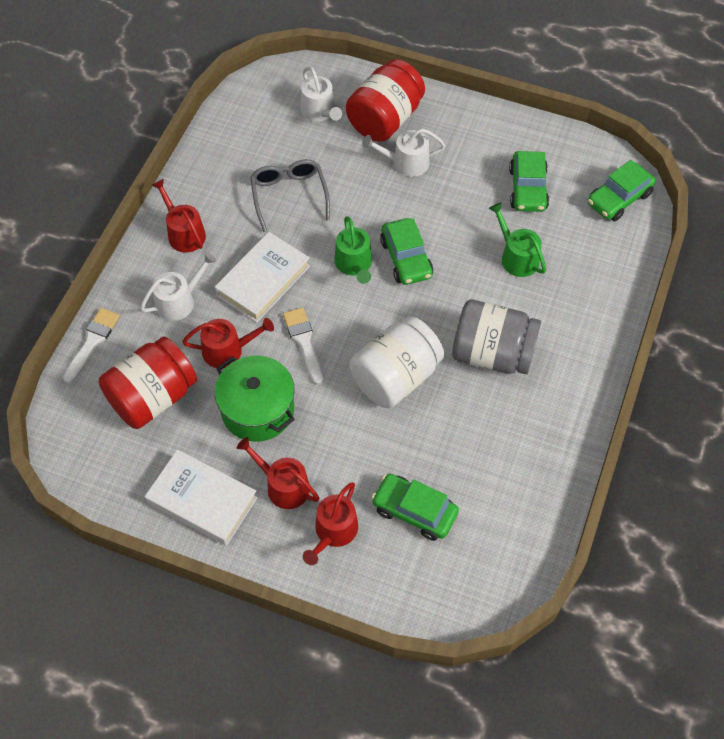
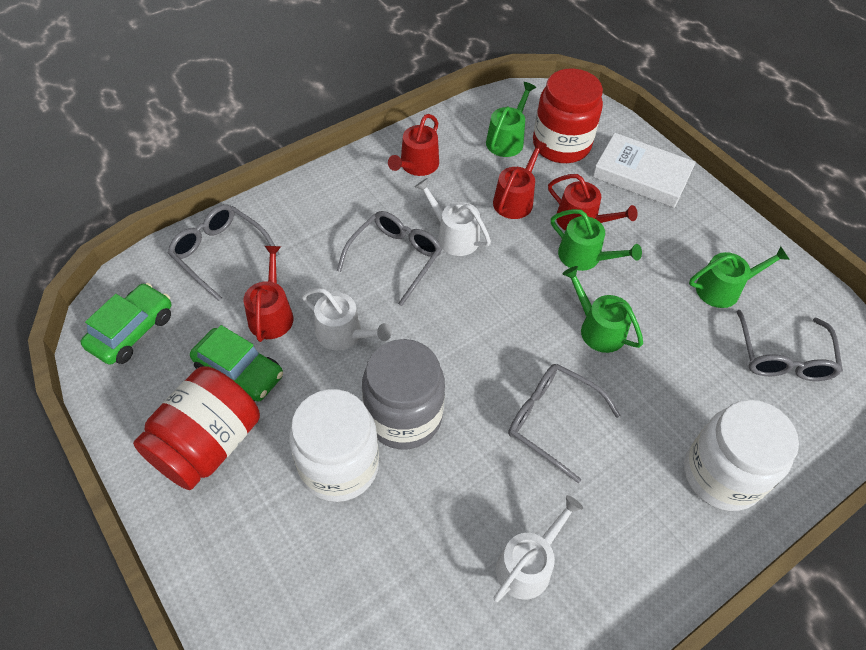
green car: 4 -> 2
green pot: 1 -> 0
green watering can: 2 -> 4
grey glasses: 1 -> 4
white book: 2 -> 1
white brush: 2 -> 0
white jar: 1 -> 2

